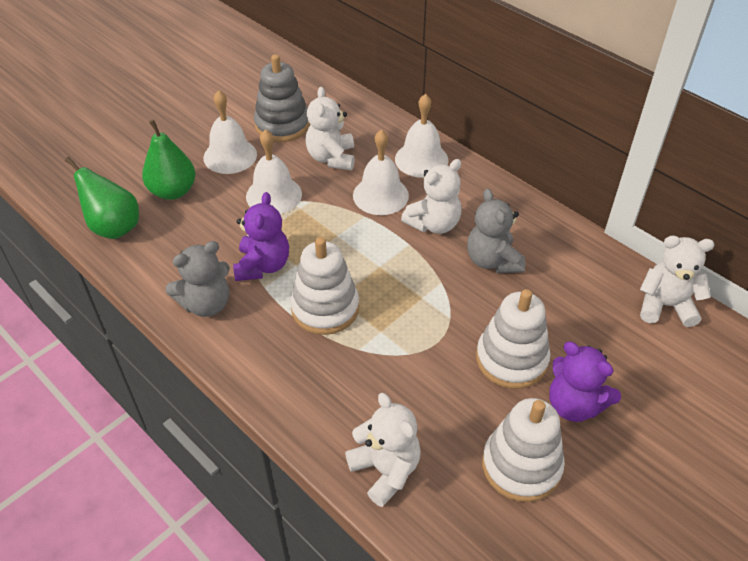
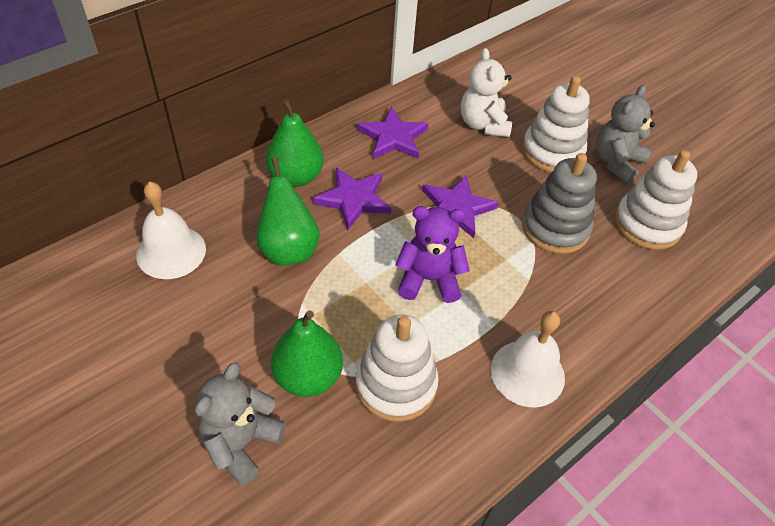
green pear: 2 -> 3
purple star: 0 -> 3
purple teddy bear: 2 -> 1
white bell: 4 -> 2
white teddy bear: 4 -> 1

